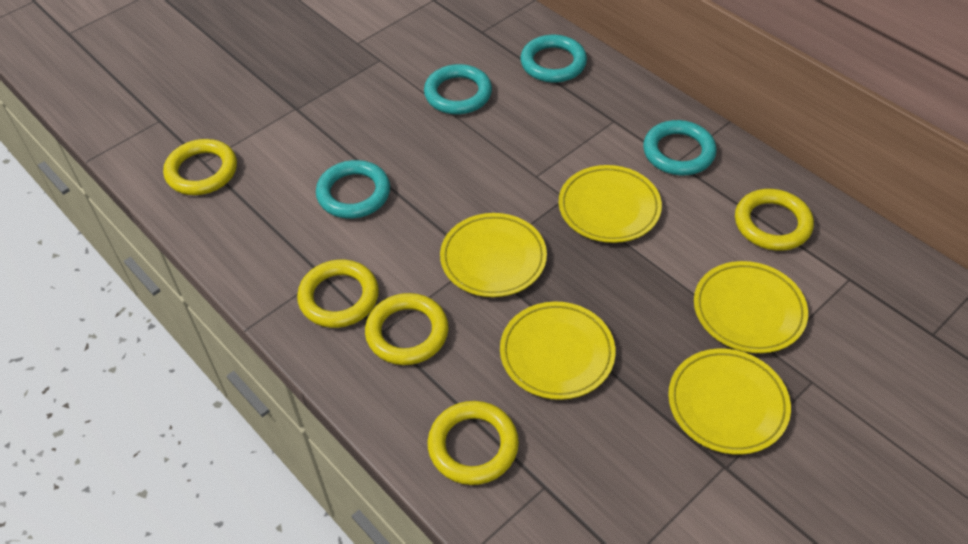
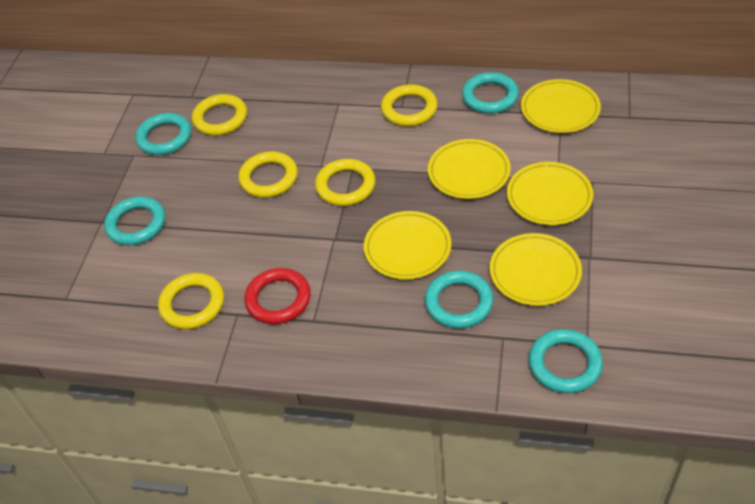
red ring: 0 -> 1
turquoise ring: 4 -> 5

